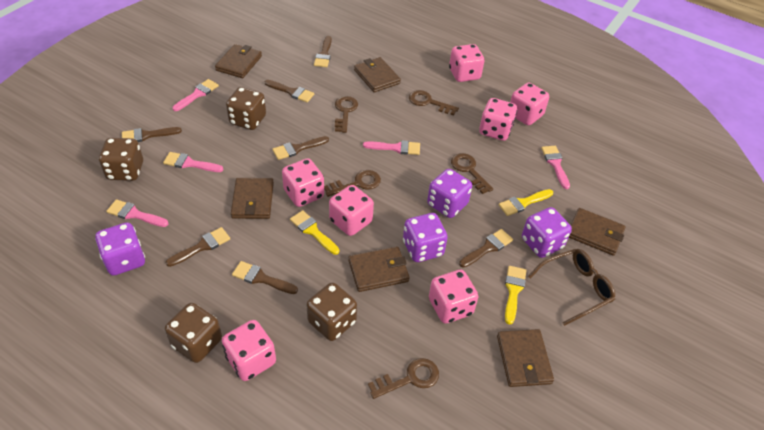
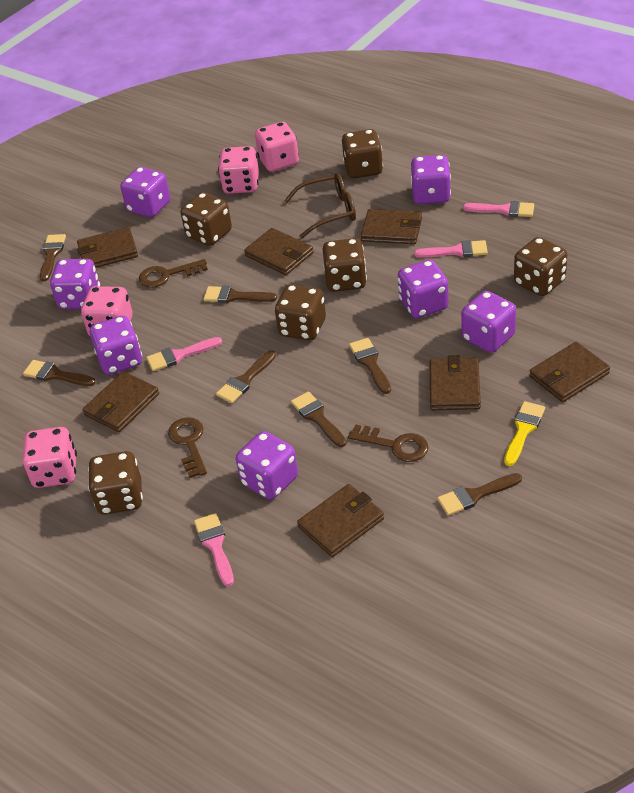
brown dice: 4 -> 6
brown key: 5 -> 3
brown wallet: 6 -> 7
pink brush: 5 -> 4
pink dice: 7 -> 4
purple dice: 4 -> 7
yellow brush: 3 -> 1

